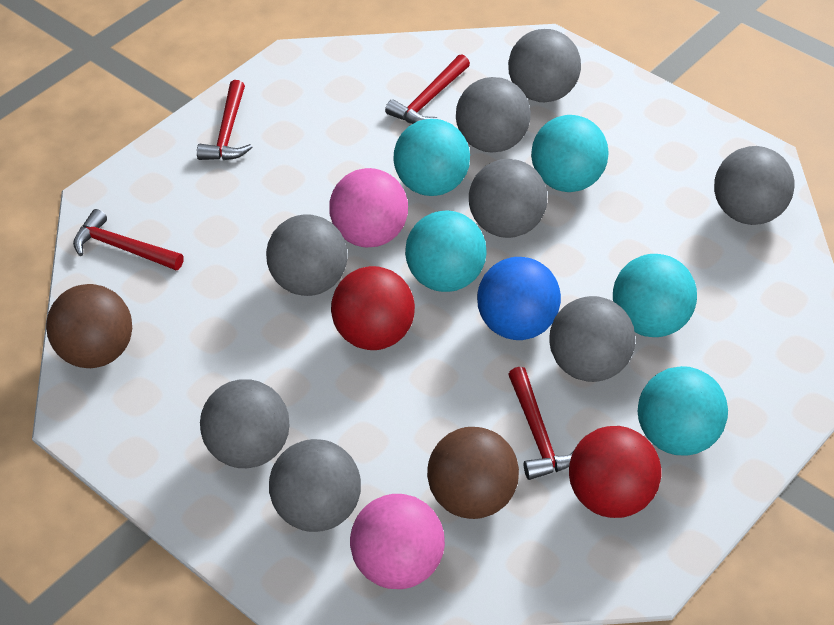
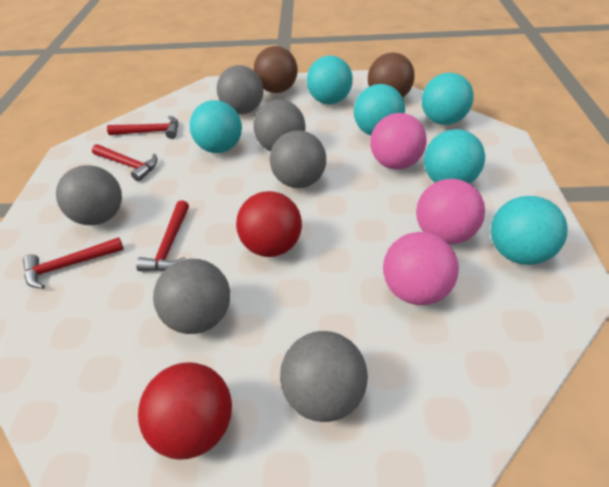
blue ball: 1 -> 0
grey ball: 8 -> 6
pink ball: 2 -> 3
turquoise ball: 5 -> 6

